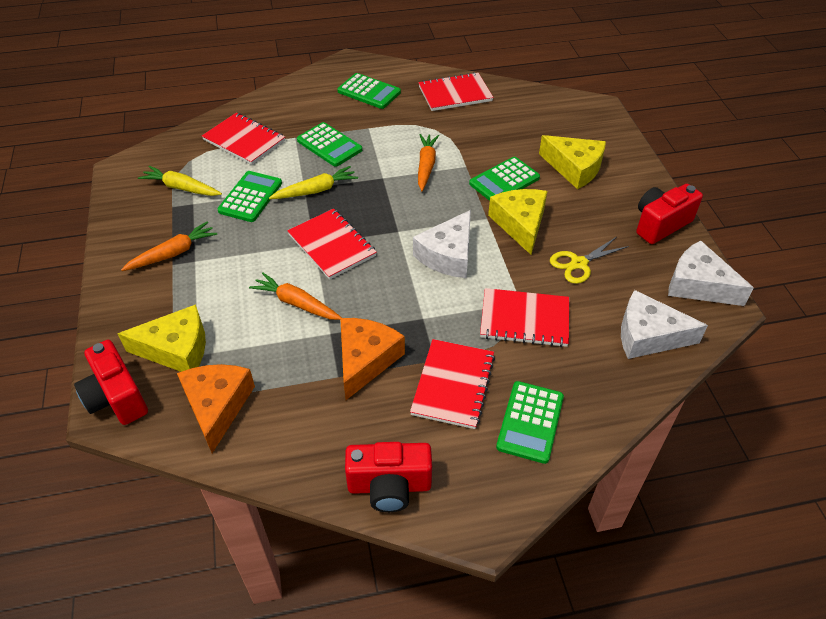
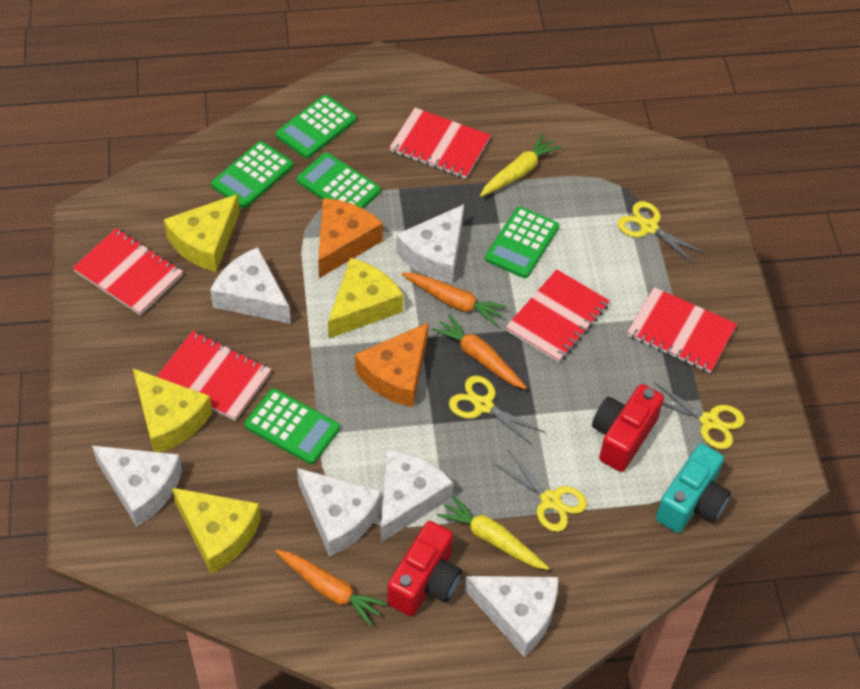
red camera: 3 -> 2
turquoise camera: 0 -> 1
white cheese: 3 -> 6
yellow cheese: 3 -> 4
yellow scissors: 1 -> 4

